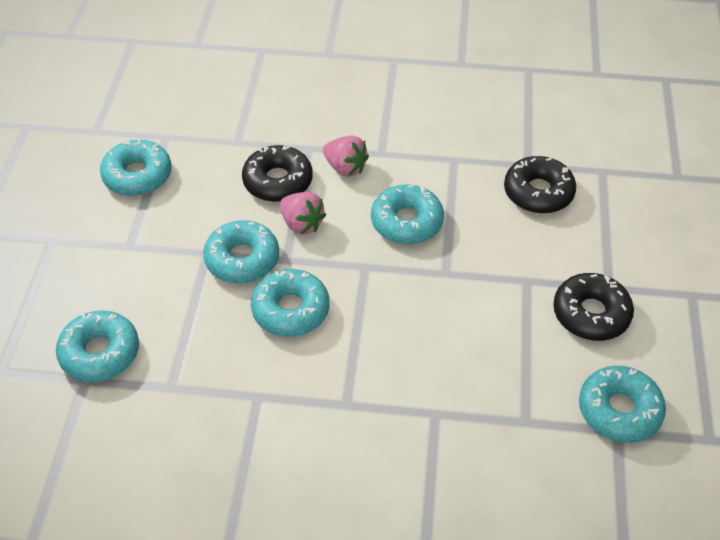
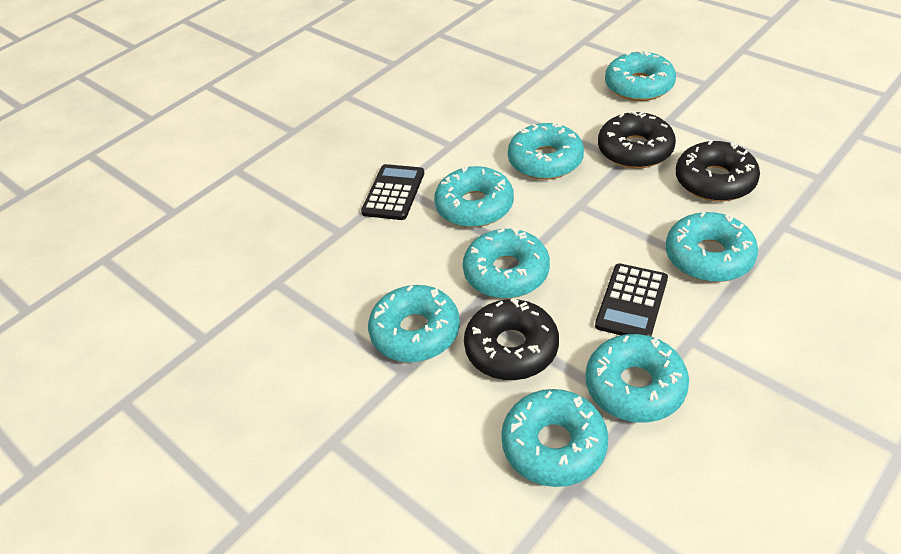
black calculator: 0 -> 2
pink strawberry: 2 -> 0
turquoise donut: 6 -> 8

